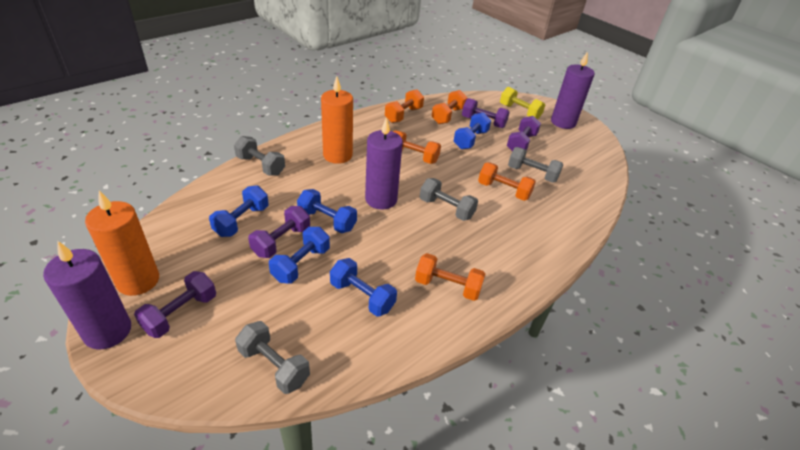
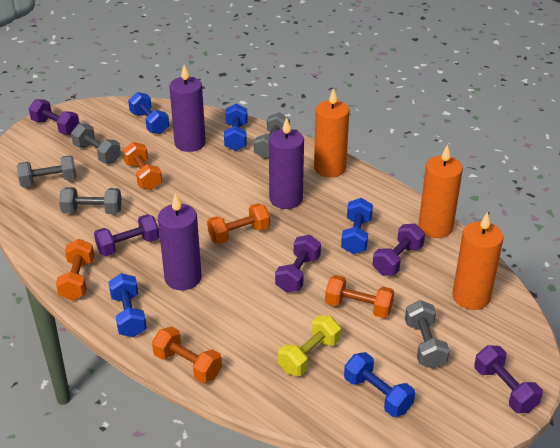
grey dumbbell: 4 -> 5
orange candle: 2 -> 3
purple dumbbell: 4 -> 5

